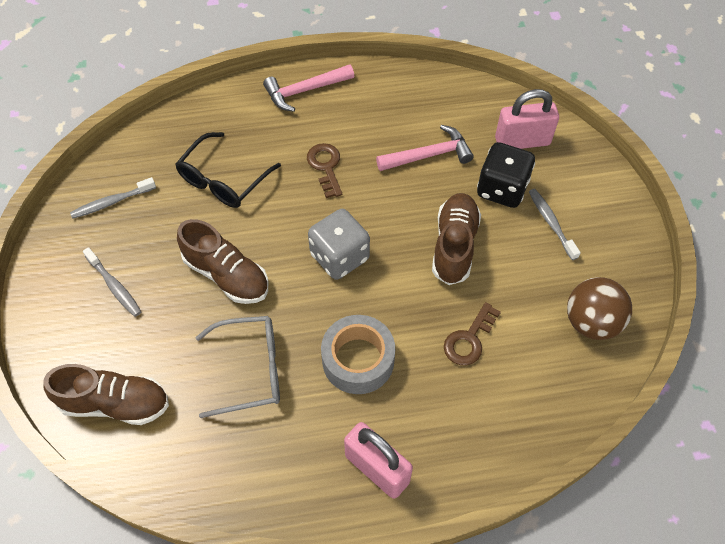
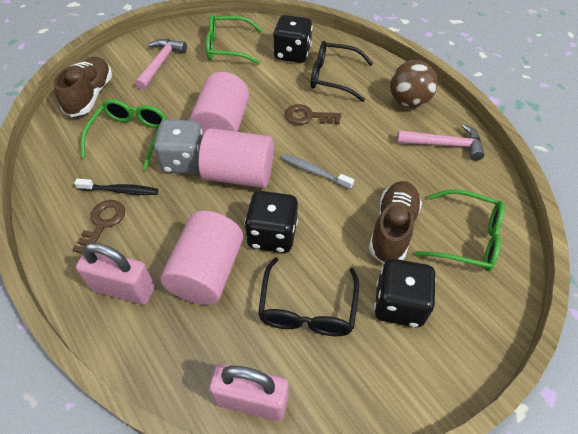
black dice: 1 -> 3
black glasses: 1 -> 2
black toothbrush: 0 -> 1
brown shoe: 3 -> 2
green glasses: 0 -> 3
grey glasses: 1 -> 0
grey tape: 1 -> 0
grey toothbrush: 3 -> 1
pink cylinder: 0 -> 3

